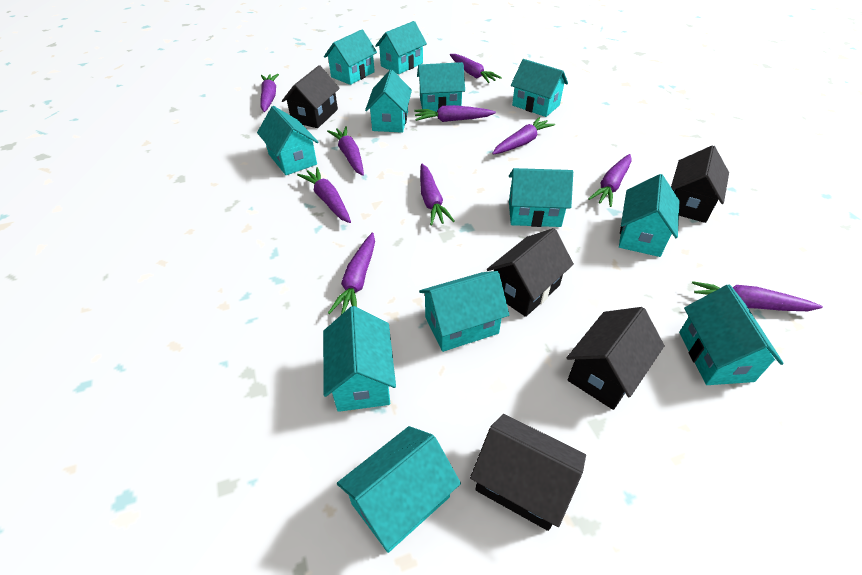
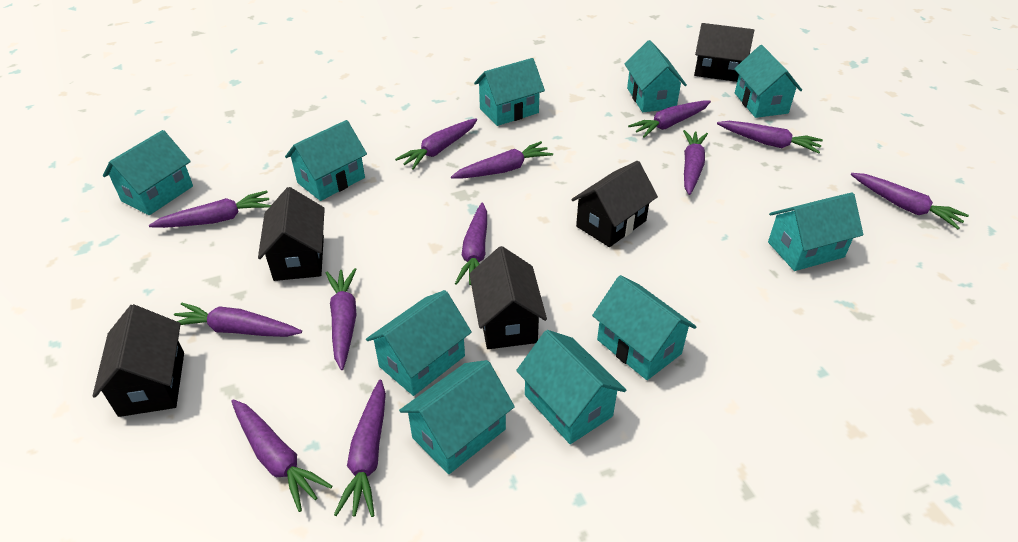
purple carrot: 10 -> 12
turquoise house: 12 -> 10

